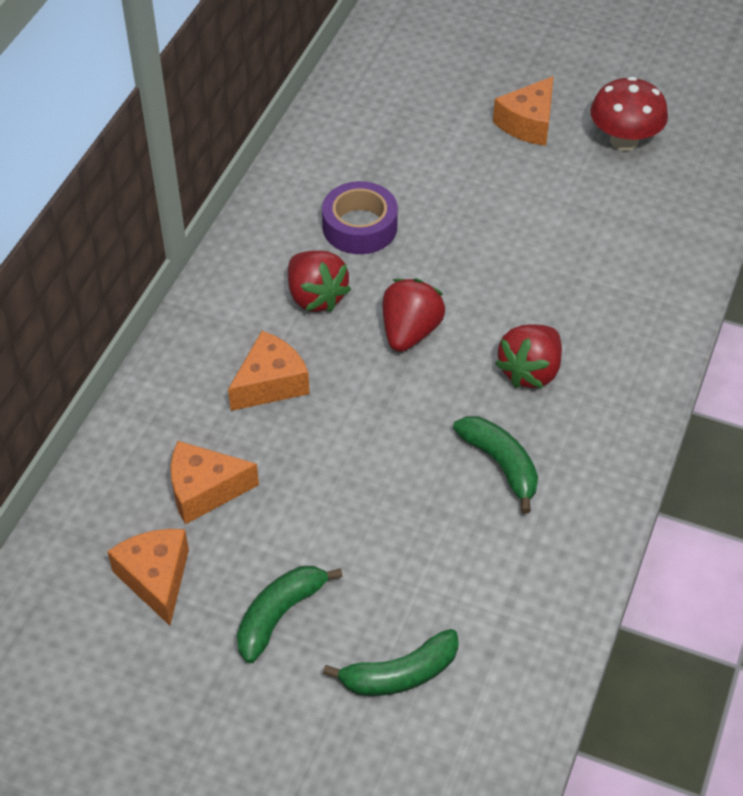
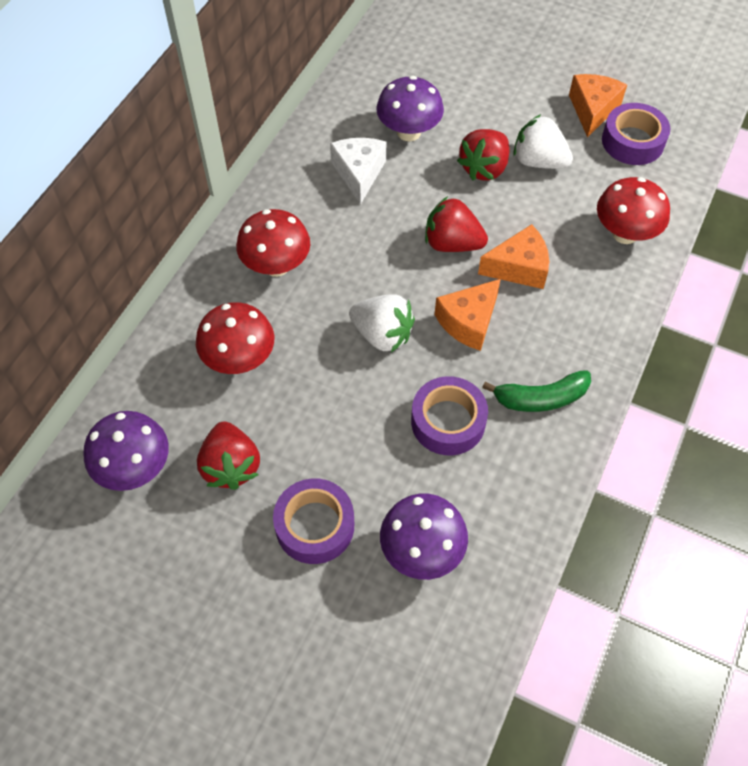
green banana: 3 -> 1
orange cheese: 4 -> 3
purple mushroom: 0 -> 3
purple tape: 1 -> 3
red mushroom: 1 -> 3
white cheese: 0 -> 1
white strawberry: 0 -> 2

